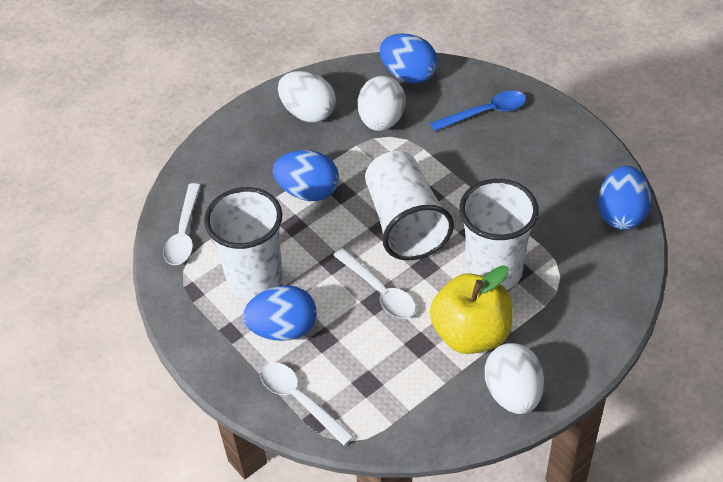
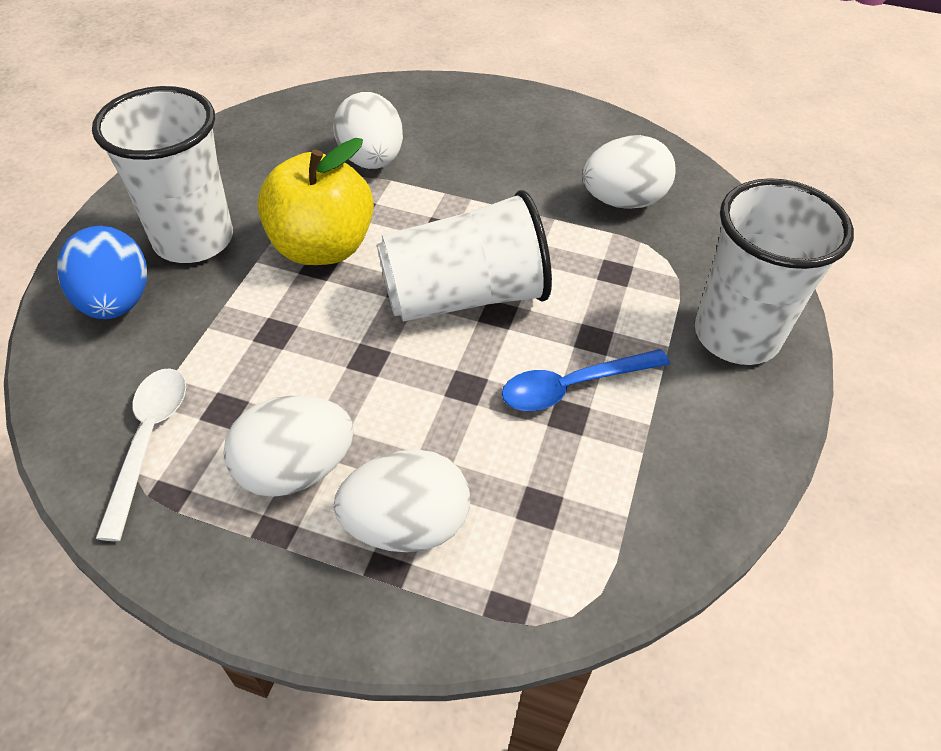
blue egg: 4 -> 1
white egg: 3 -> 4
white spoon: 3 -> 1

